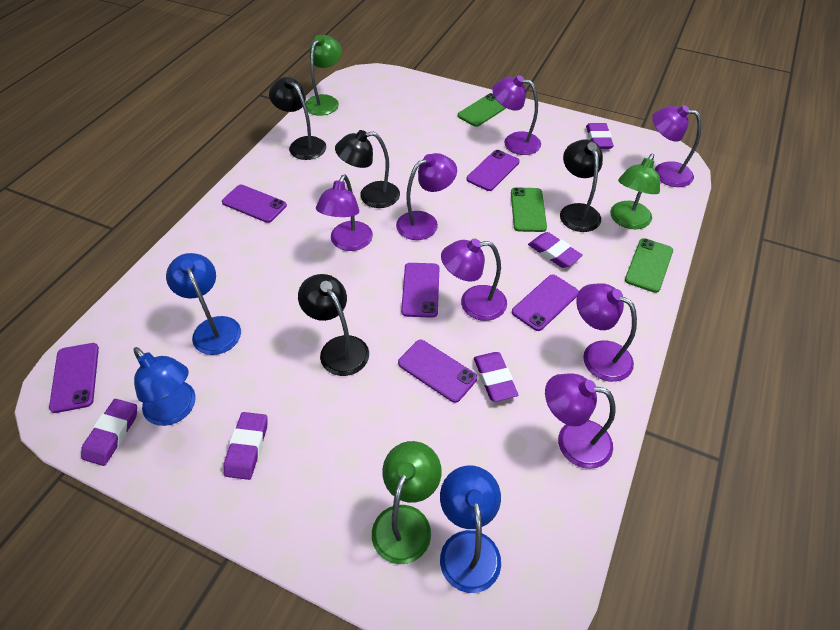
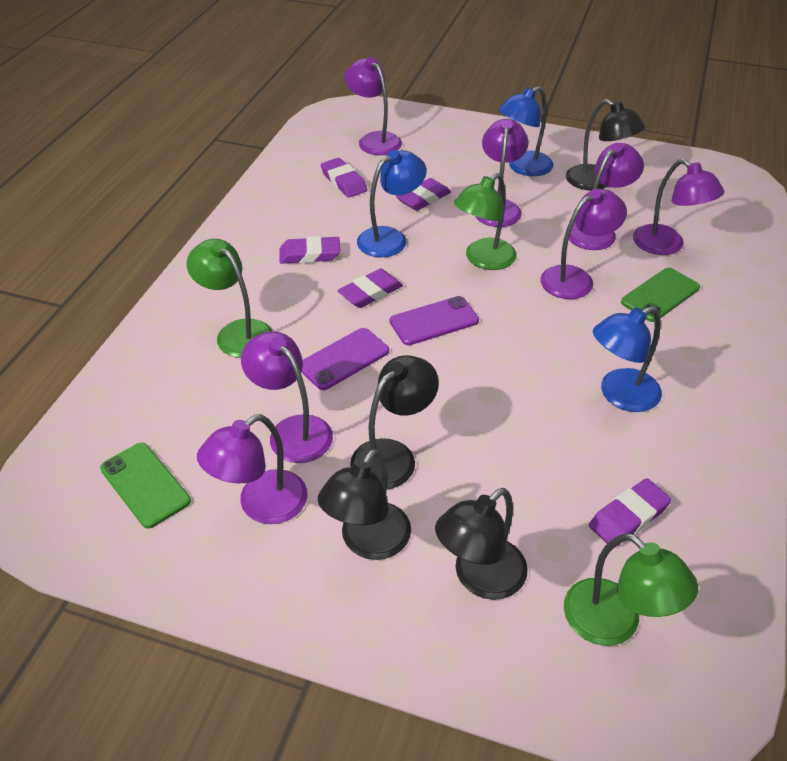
green phone: 3 -> 2
purple phone: 6 -> 2

